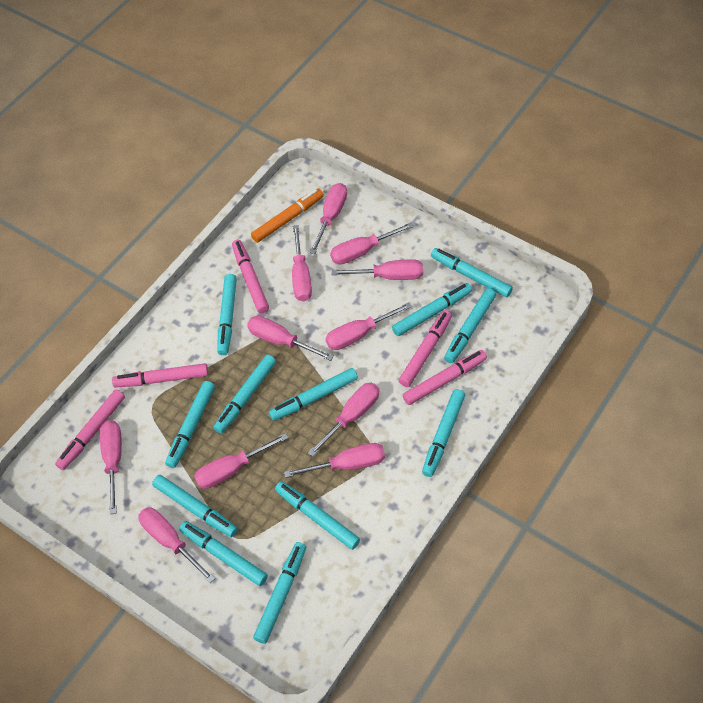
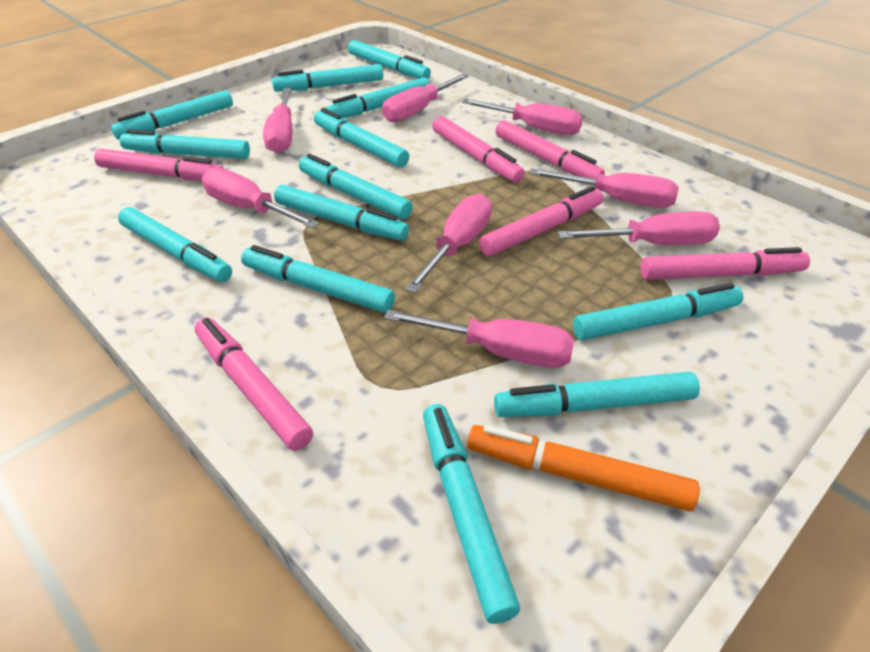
pink marker: 5 -> 6
pink screwdriver: 11 -> 8
turquoise marker: 12 -> 13

